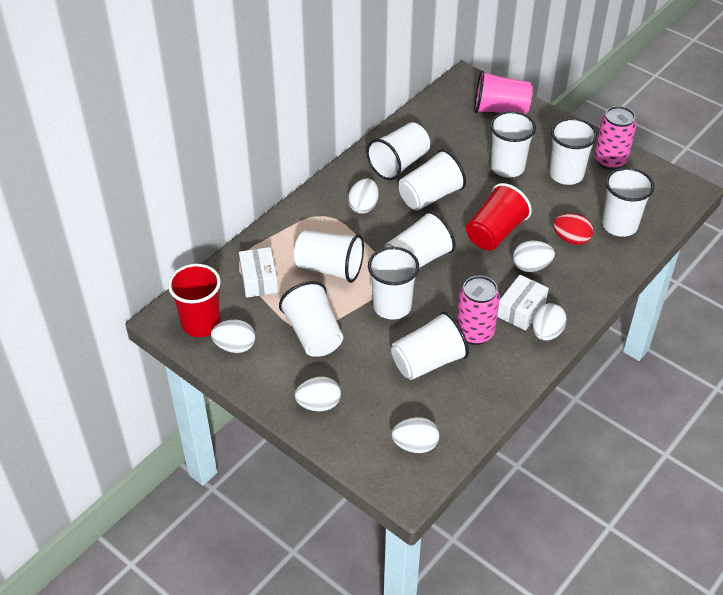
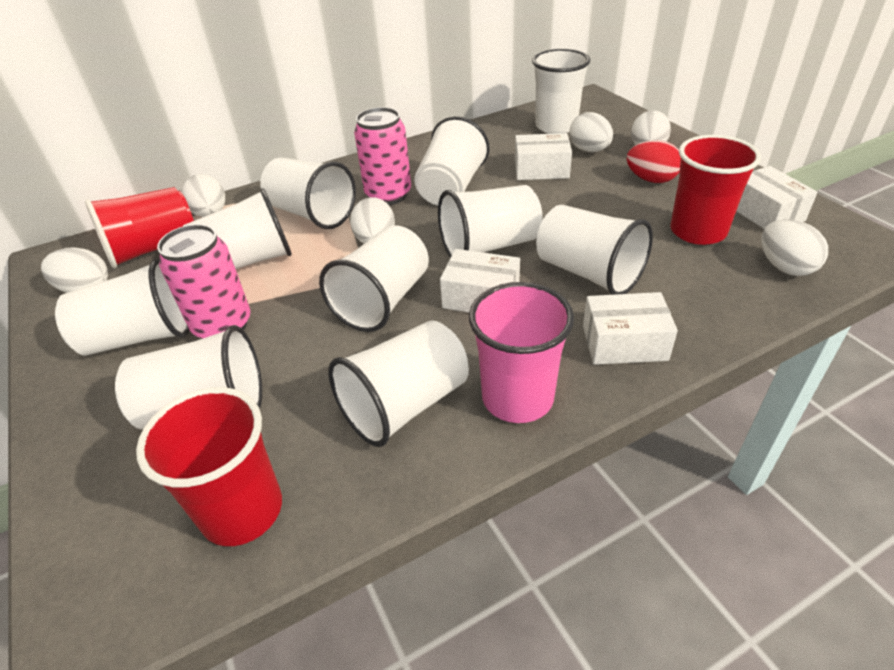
red cup: 2 -> 3
white box: 2 -> 4

